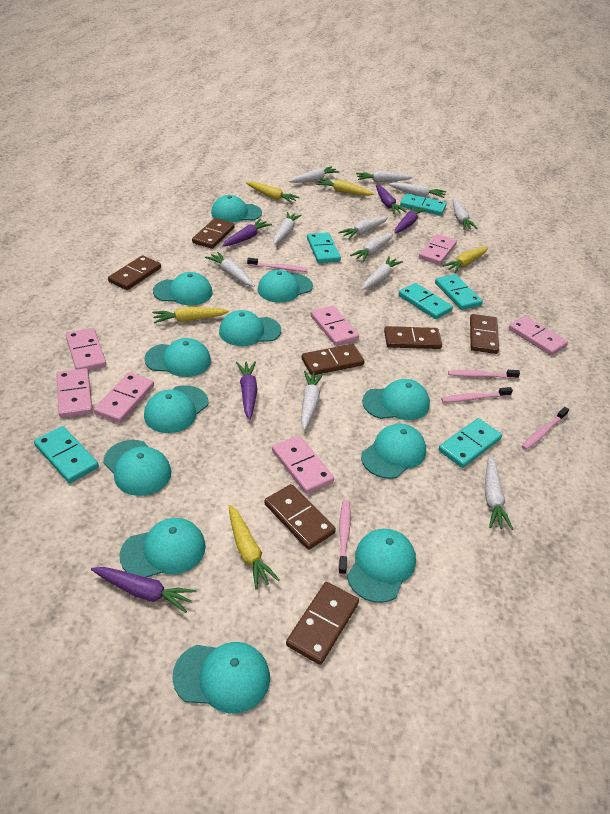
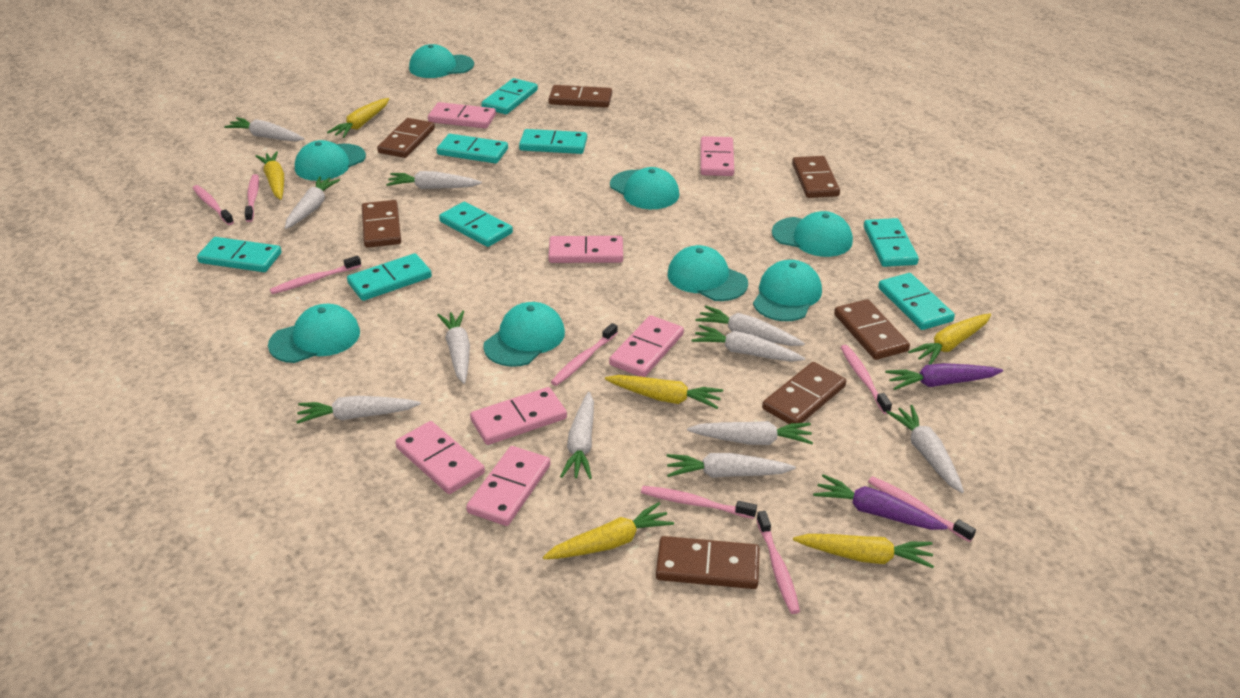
pink toothbrush: 5 -> 8
purple carrot: 5 -> 2
turquoise cap: 12 -> 8
turquoise domino: 6 -> 8
yellow carrot: 5 -> 6

